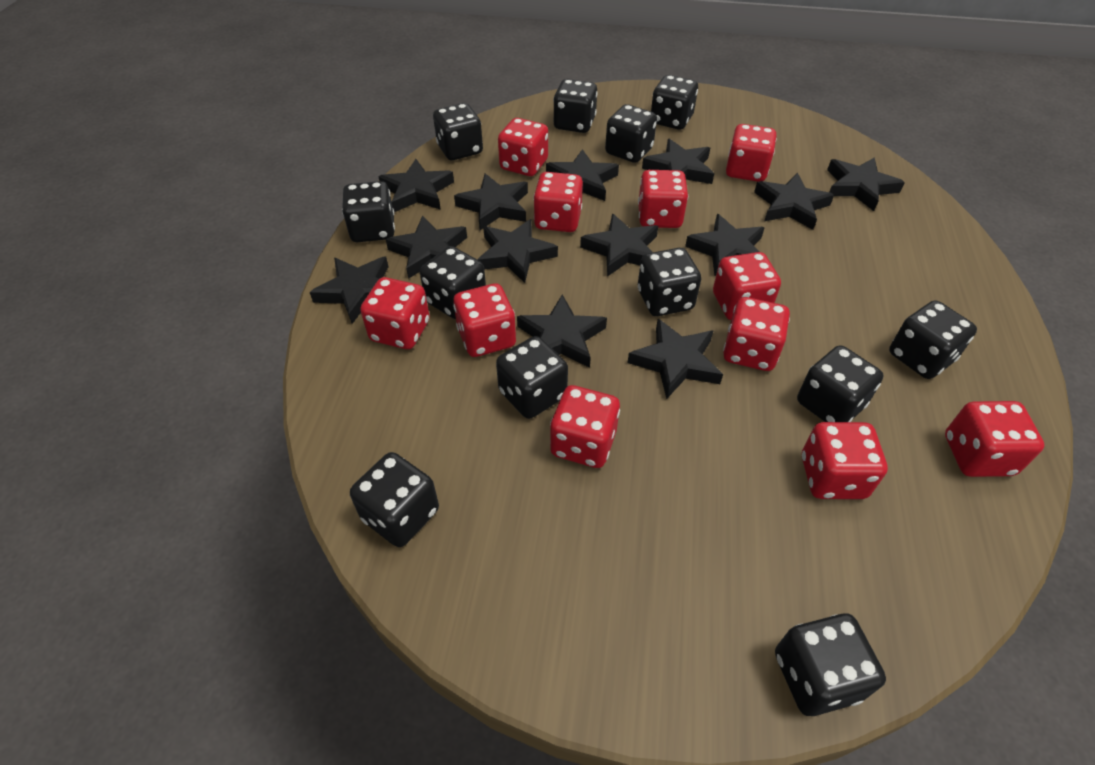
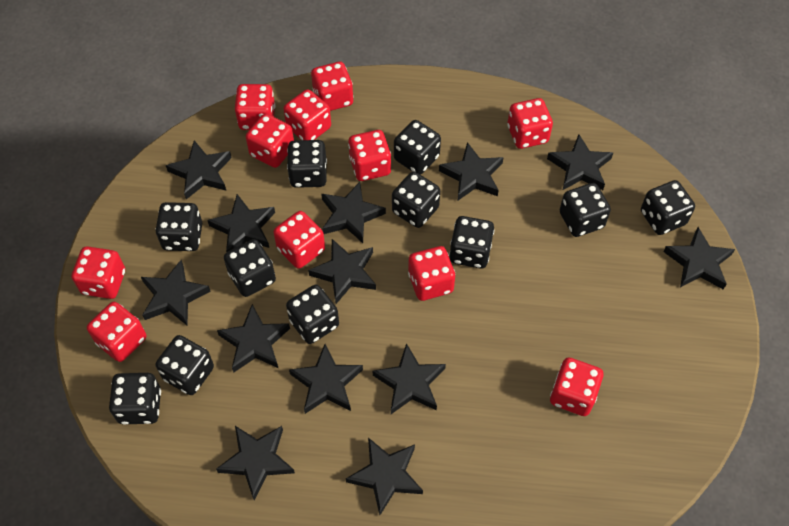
black dice: 12 -> 11

